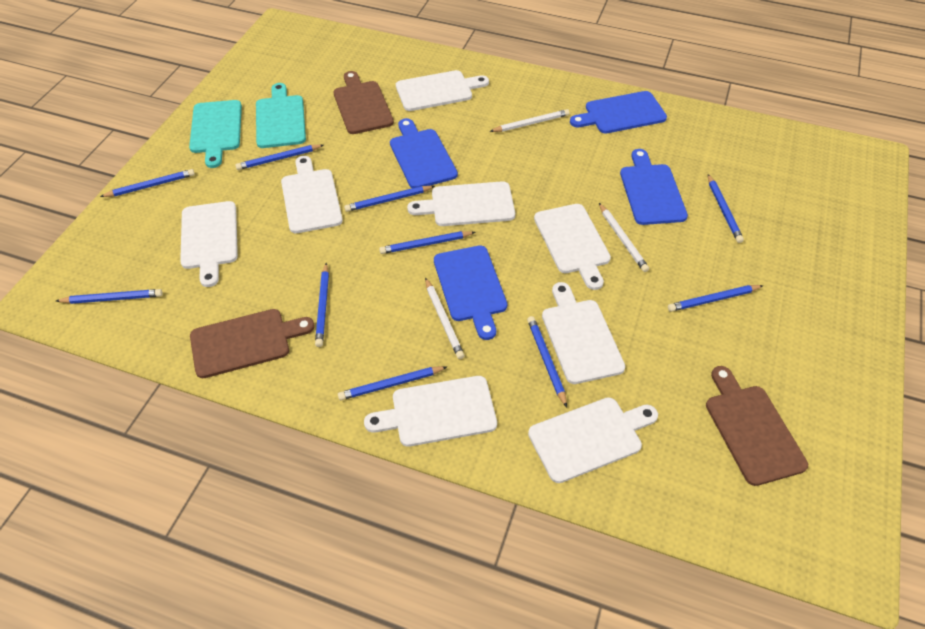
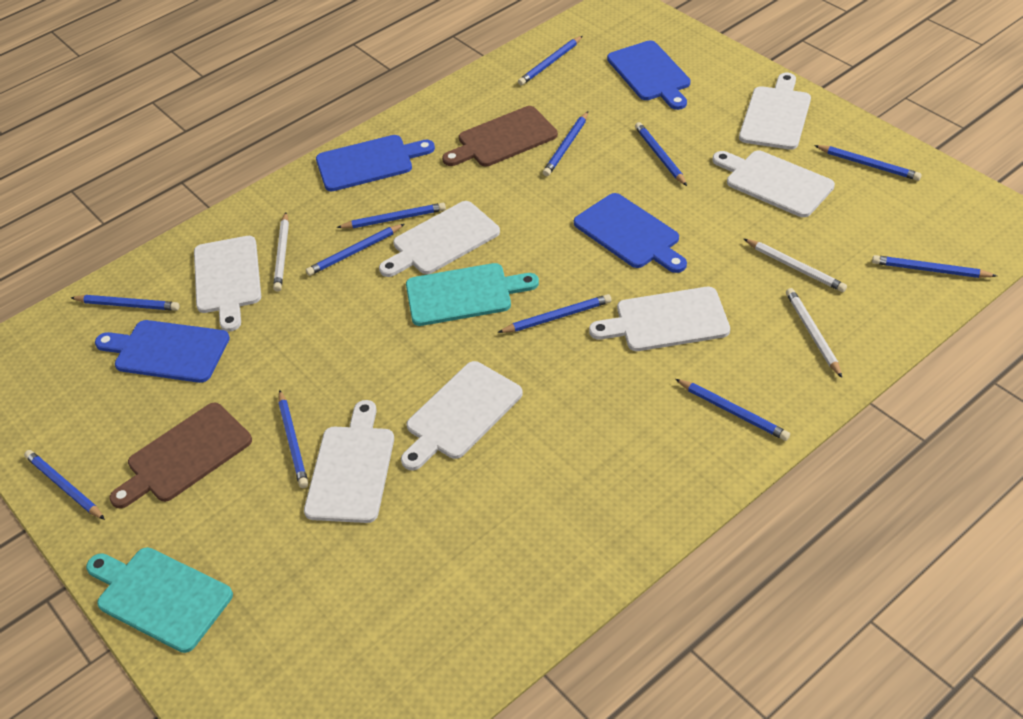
blue pencil: 10 -> 12
brown cutting board: 3 -> 2
white cutting board: 8 -> 7

